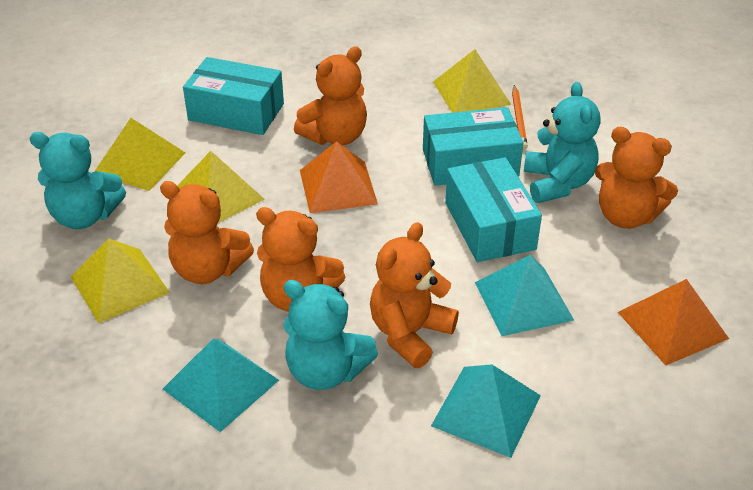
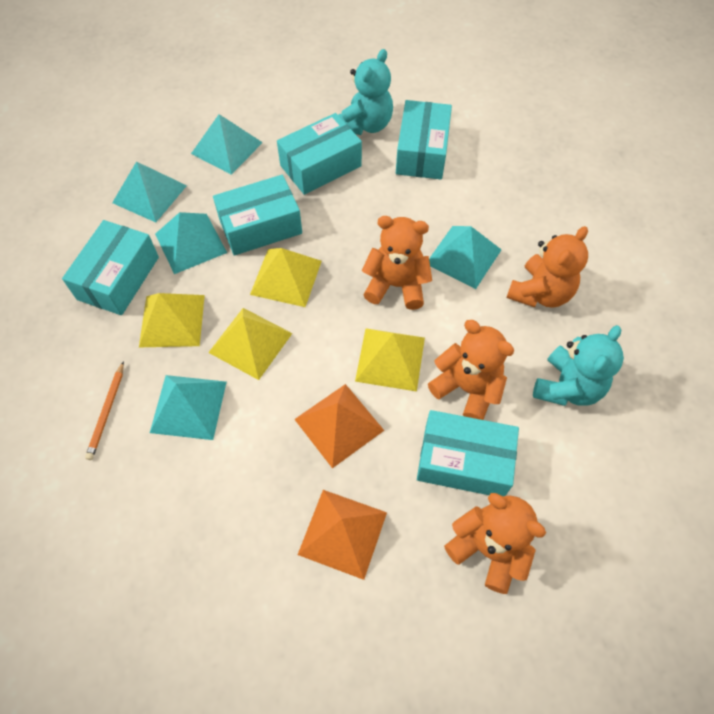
orange teddy bear: 5 -> 4
turquoise box: 3 -> 5
turquoise pyramid: 3 -> 5
turquoise teddy bear: 3 -> 2

